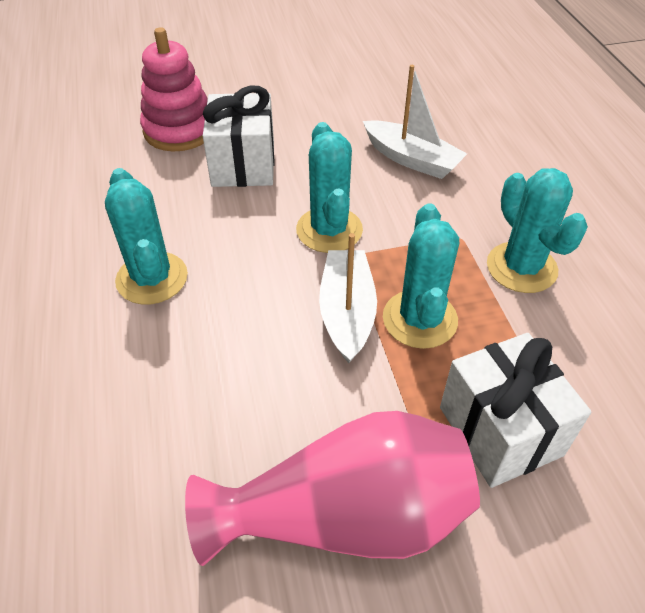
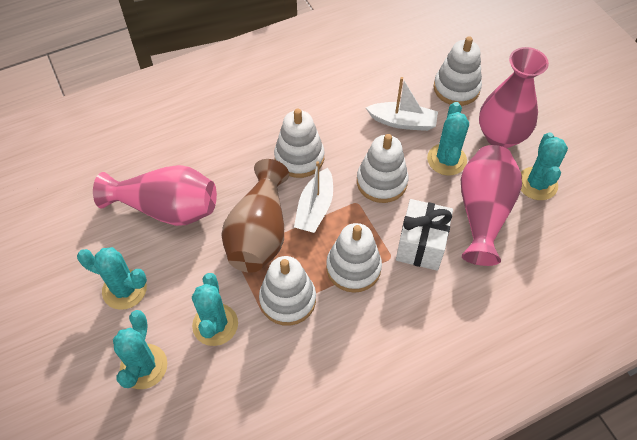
brown vase: 0 -> 1
pink stacking toy: 1 -> 0
pink vase: 1 -> 3
turquoise cactus: 4 -> 5
white gift: 2 -> 1
white stacking toy: 0 -> 5

